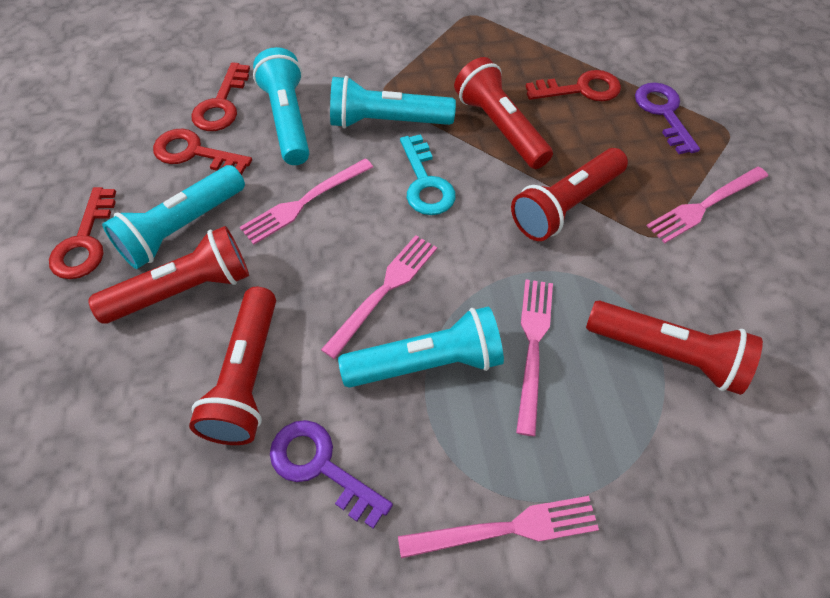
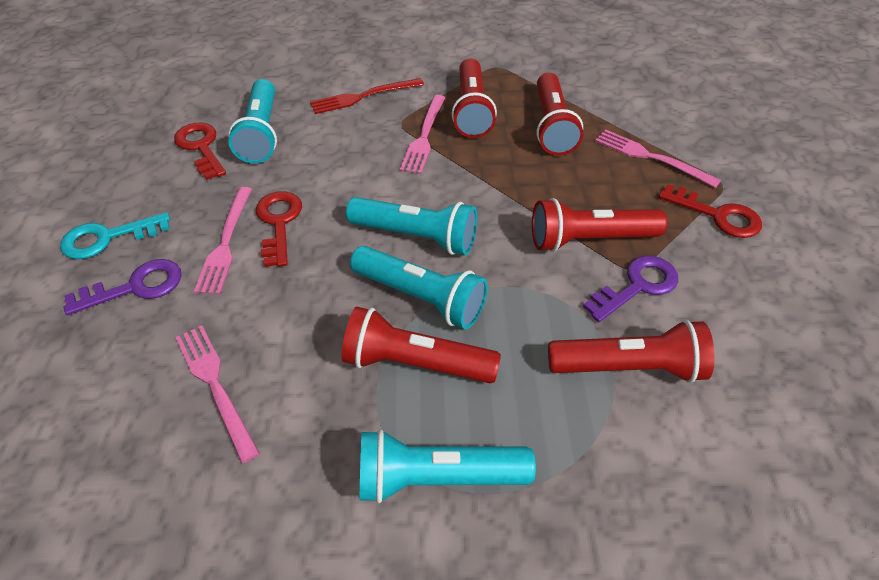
pink fork: 5 -> 4
red fork: 0 -> 1
red key: 4 -> 3

